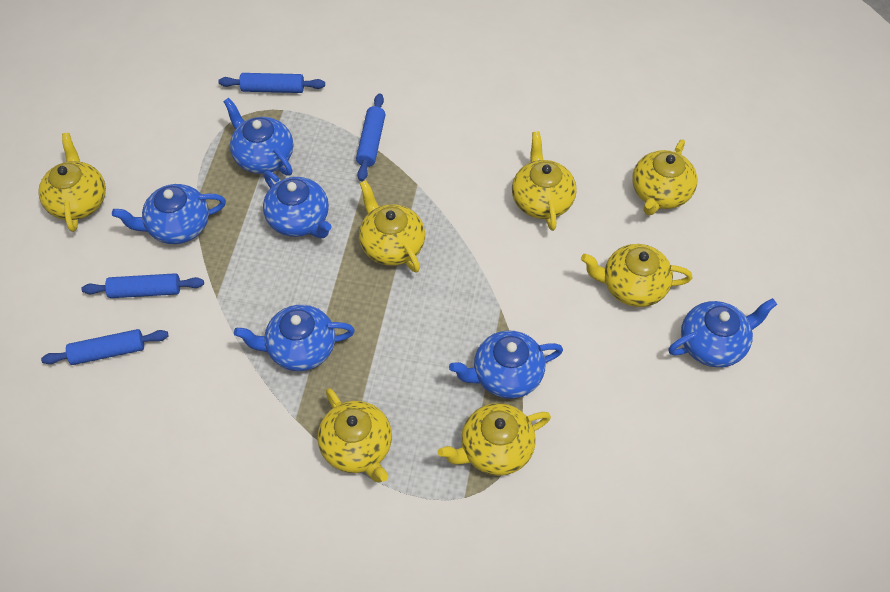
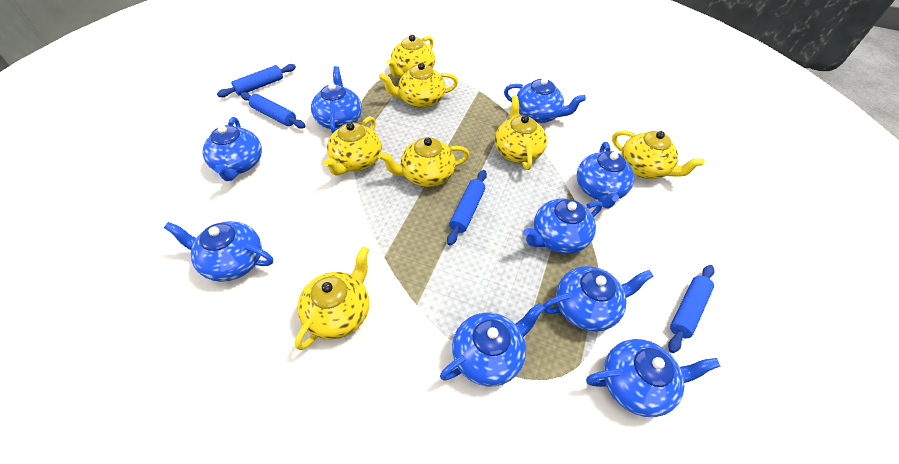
blue teapot: 6 -> 9

